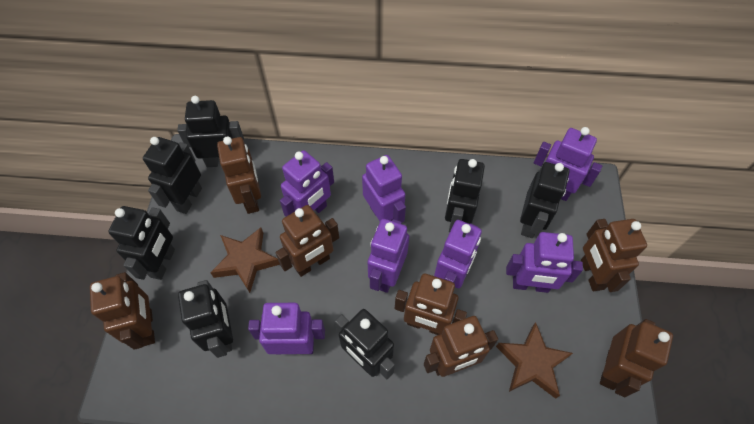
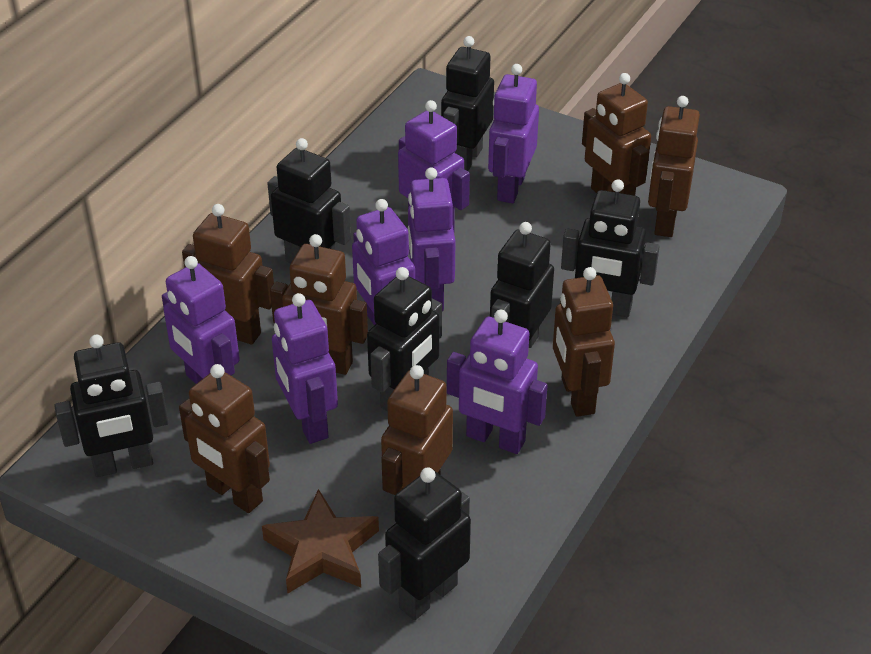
brown star: 2 -> 1

